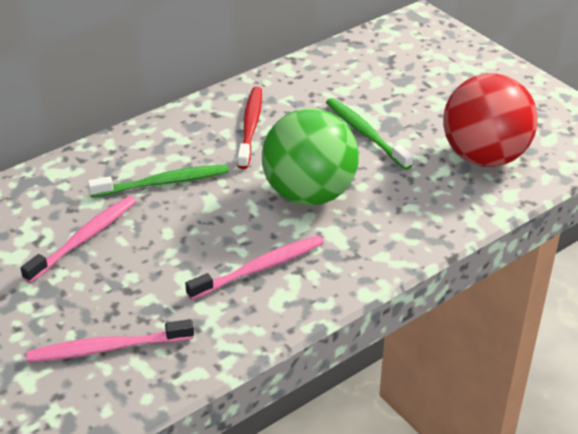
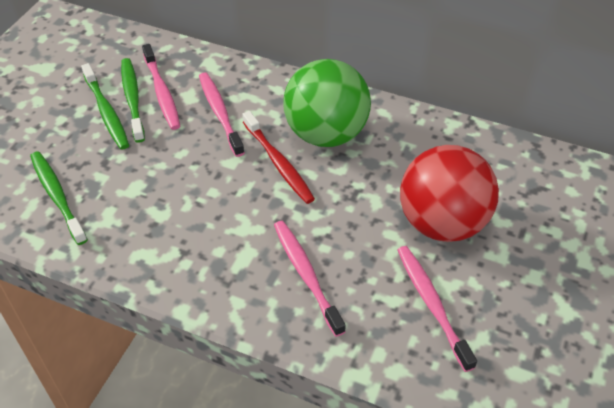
green toothbrush: 2 -> 3
pink toothbrush: 3 -> 4

